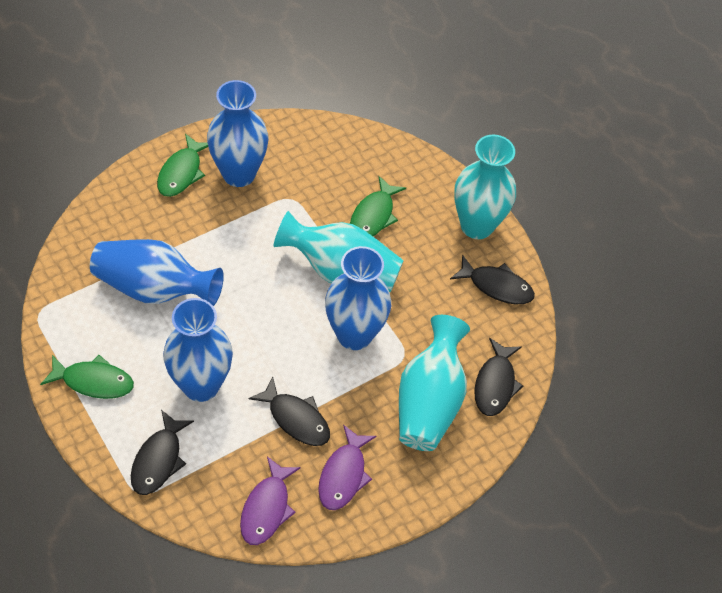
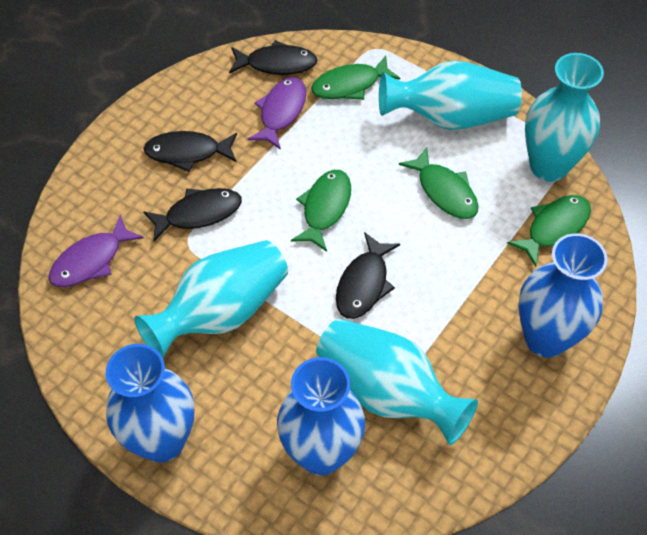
blue vase: 4 -> 3
green fish: 3 -> 4
turquoise vase: 3 -> 4

